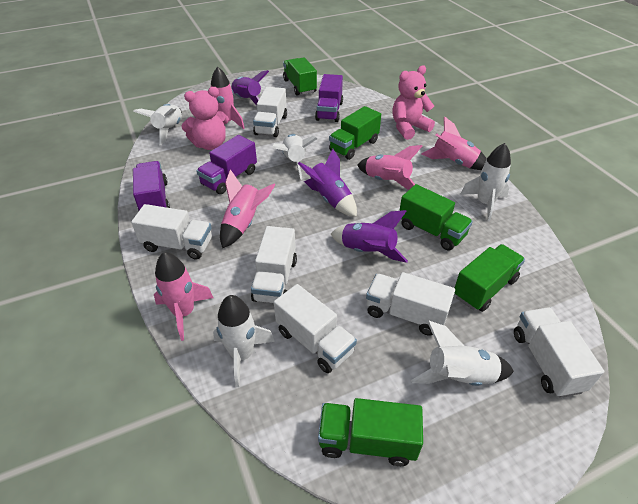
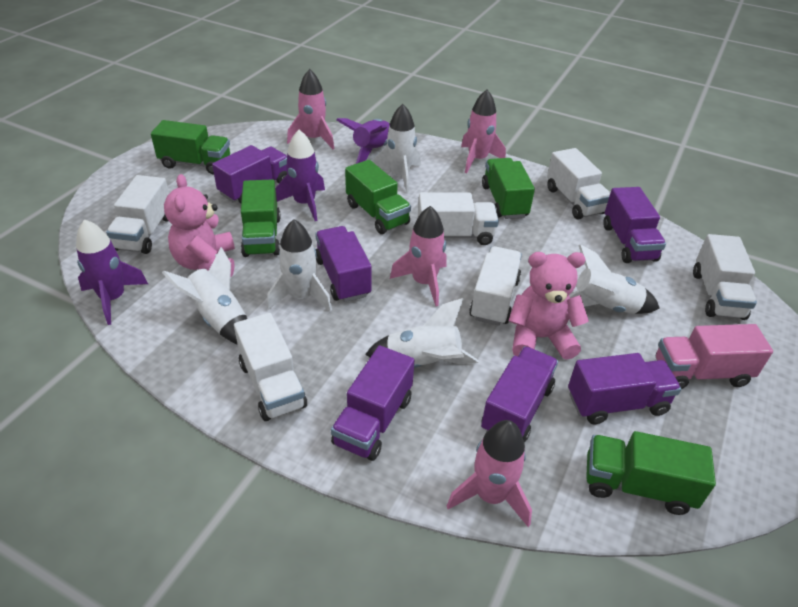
pink rocket: 5 -> 4
pink truck: 0 -> 1
purple truck: 3 -> 6

